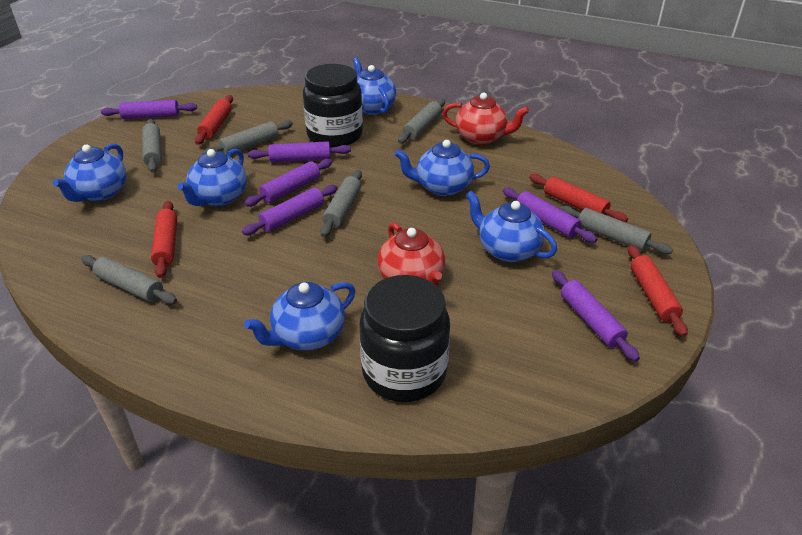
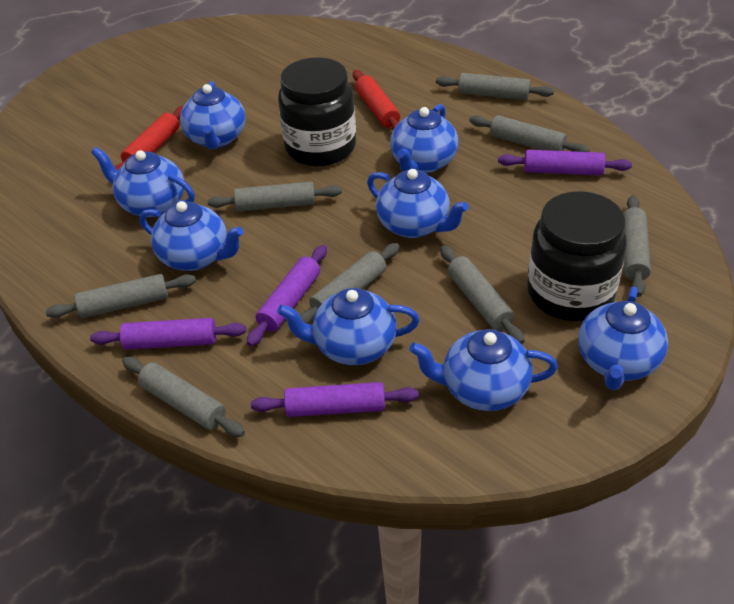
blue teapot: 6 -> 8
grey rolling pin: 6 -> 8
purple rolling pin: 6 -> 4
red rolling pin: 4 -> 2
red teapot: 2 -> 0

